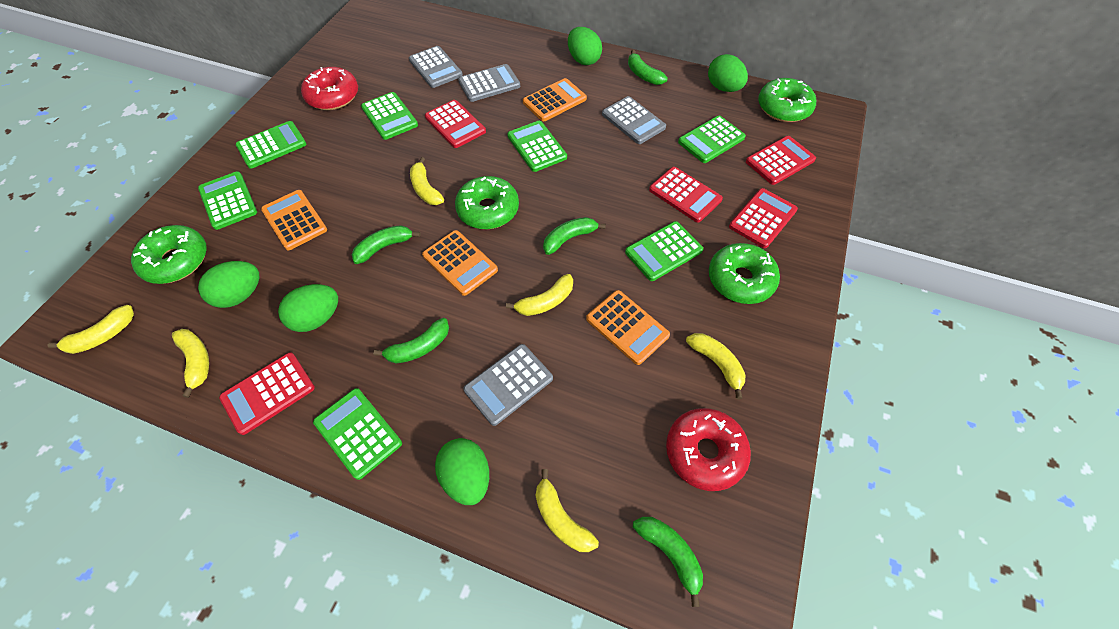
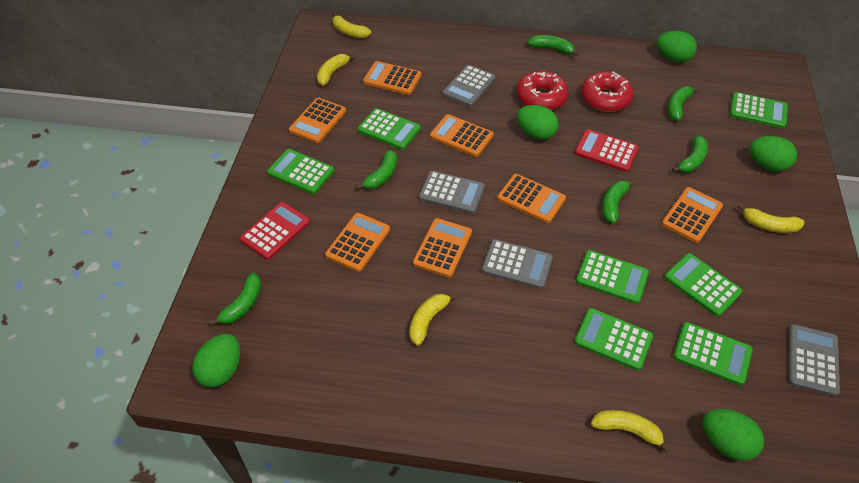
green banana: 5 -> 6
green donut: 4 -> 0
orange calculator: 4 -> 7
red calculator: 5 -> 2
yellow banana: 6 -> 5

